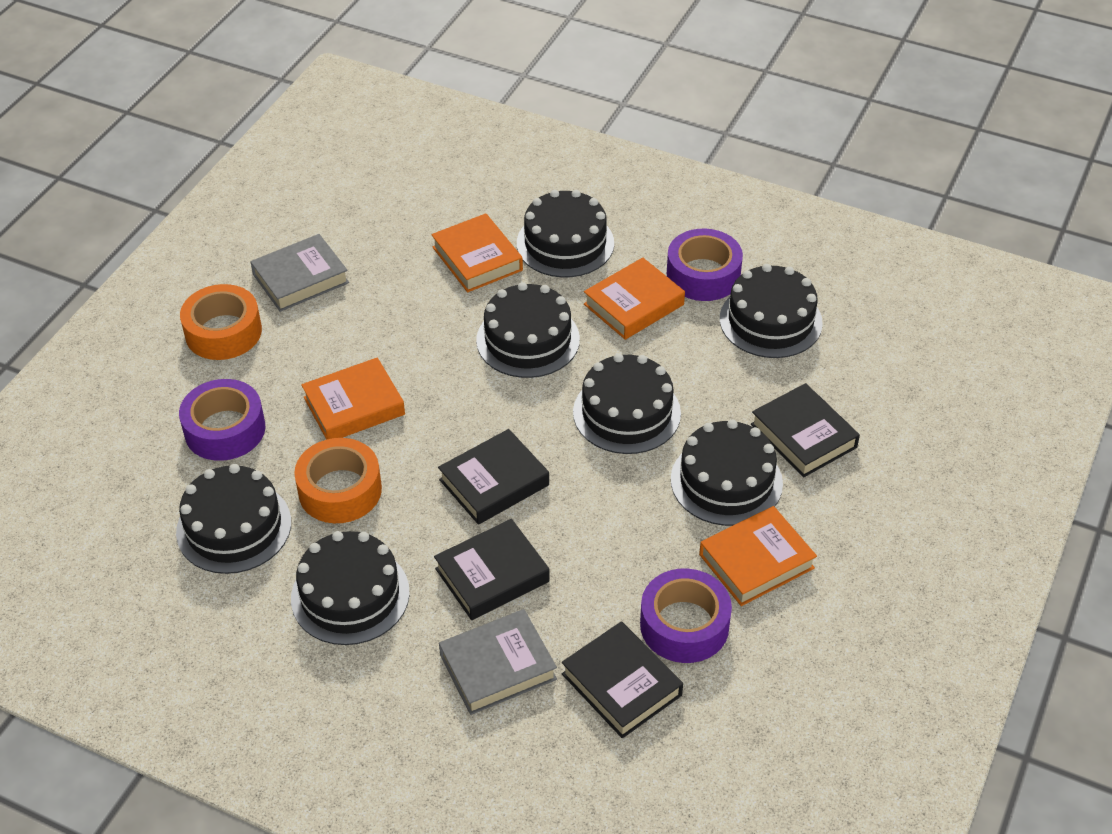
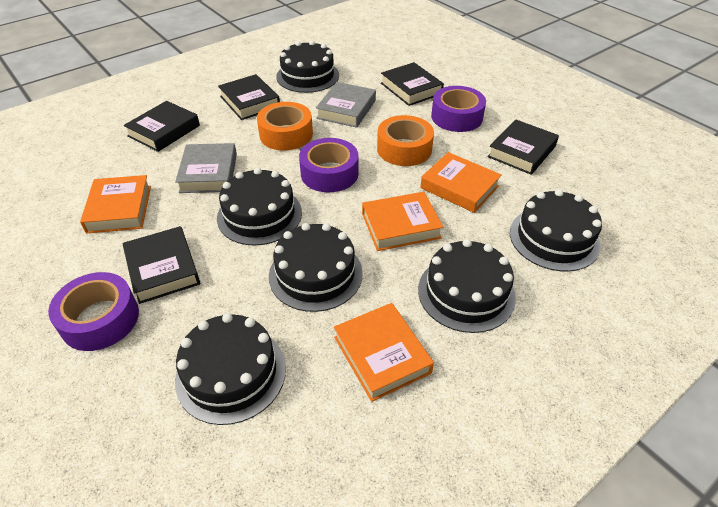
black book: 4 -> 5
black cake: 7 -> 6

